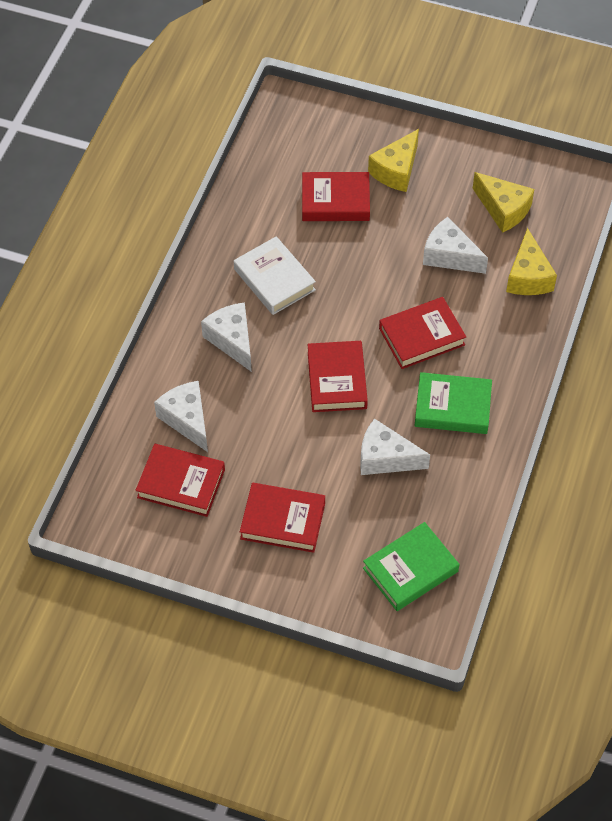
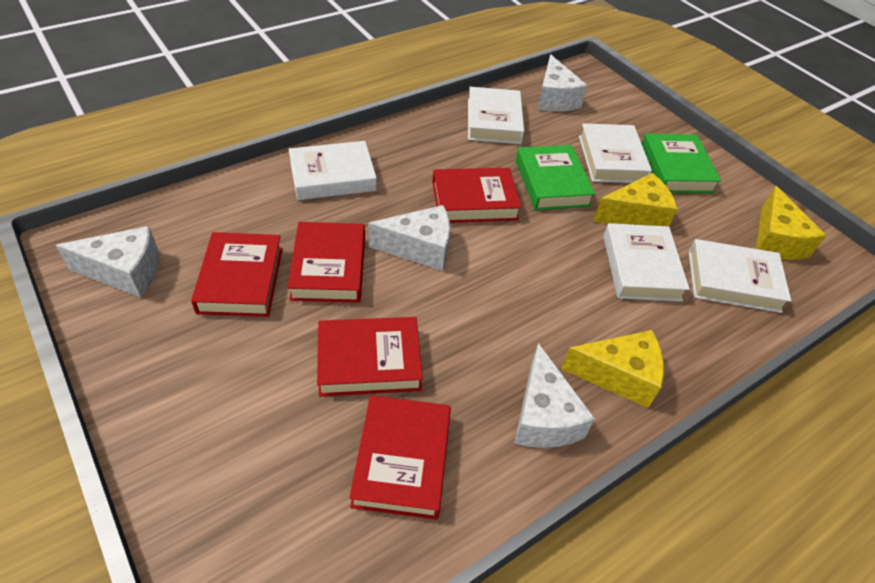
white book: 1 -> 5

